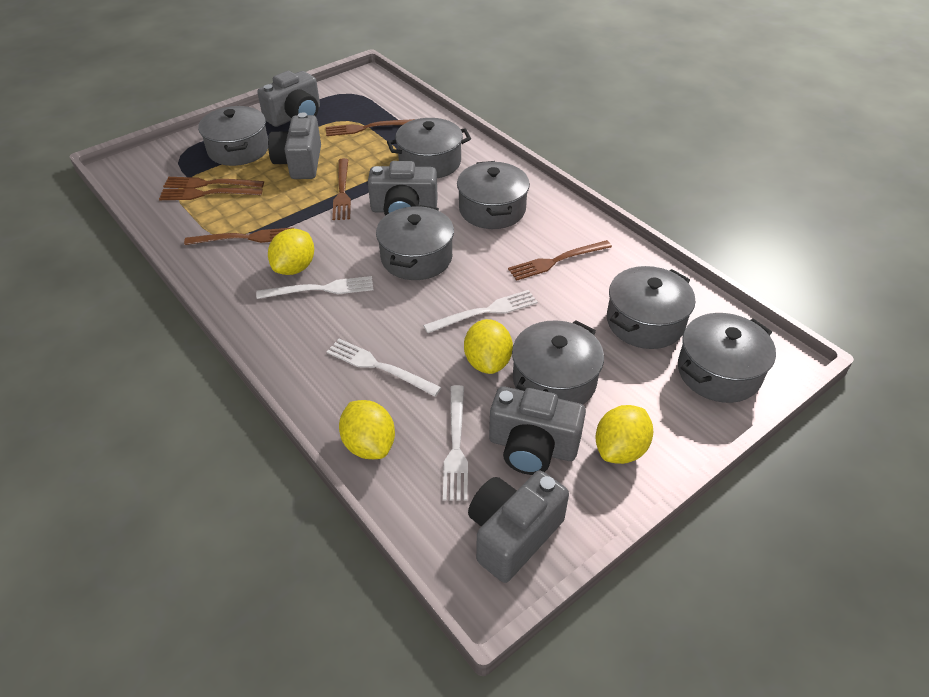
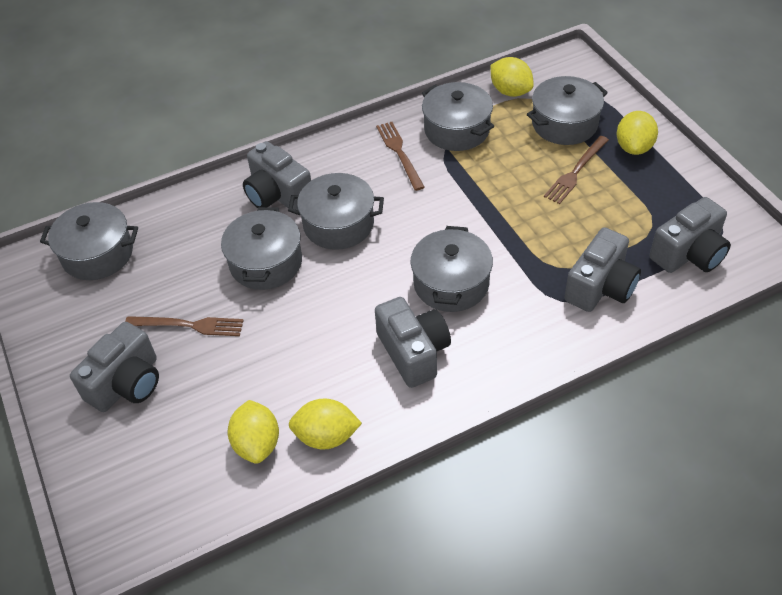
brown fork: 6 -> 3
grey pot: 7 -> 6
white fork: 4 -> 0

